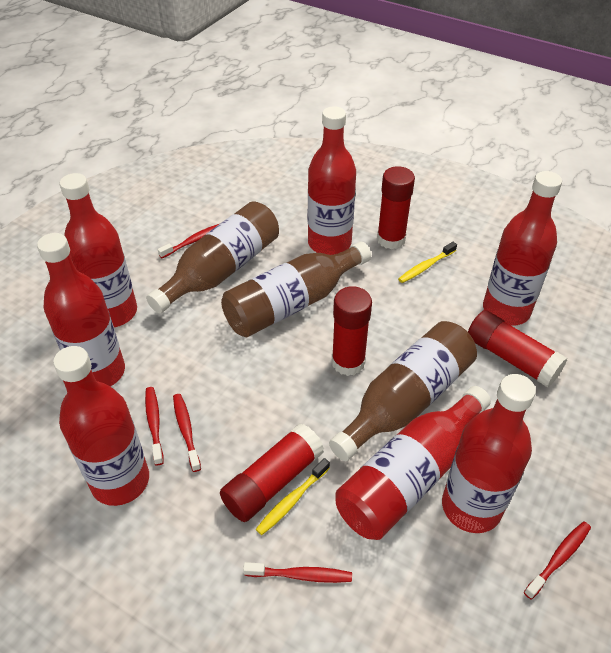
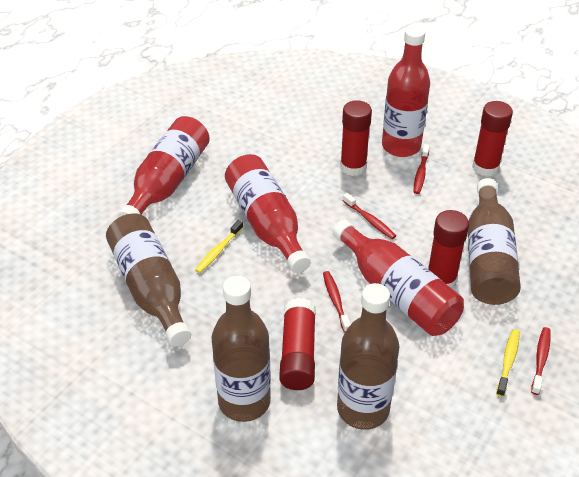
brown bottle: 3 -> 4
red bottle: 7 -> 4
red toothbrush: 5 -> 4

